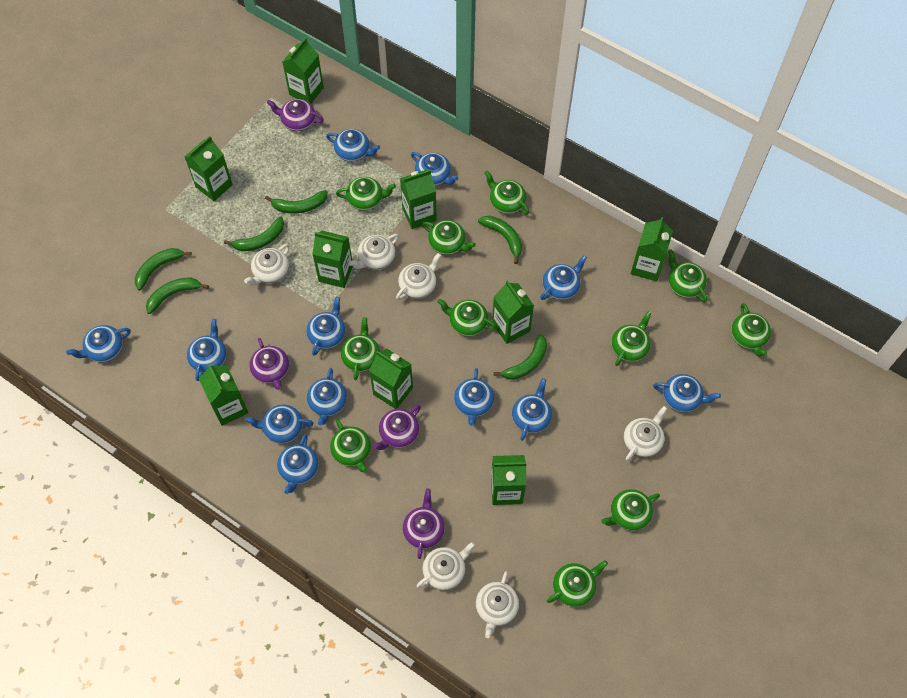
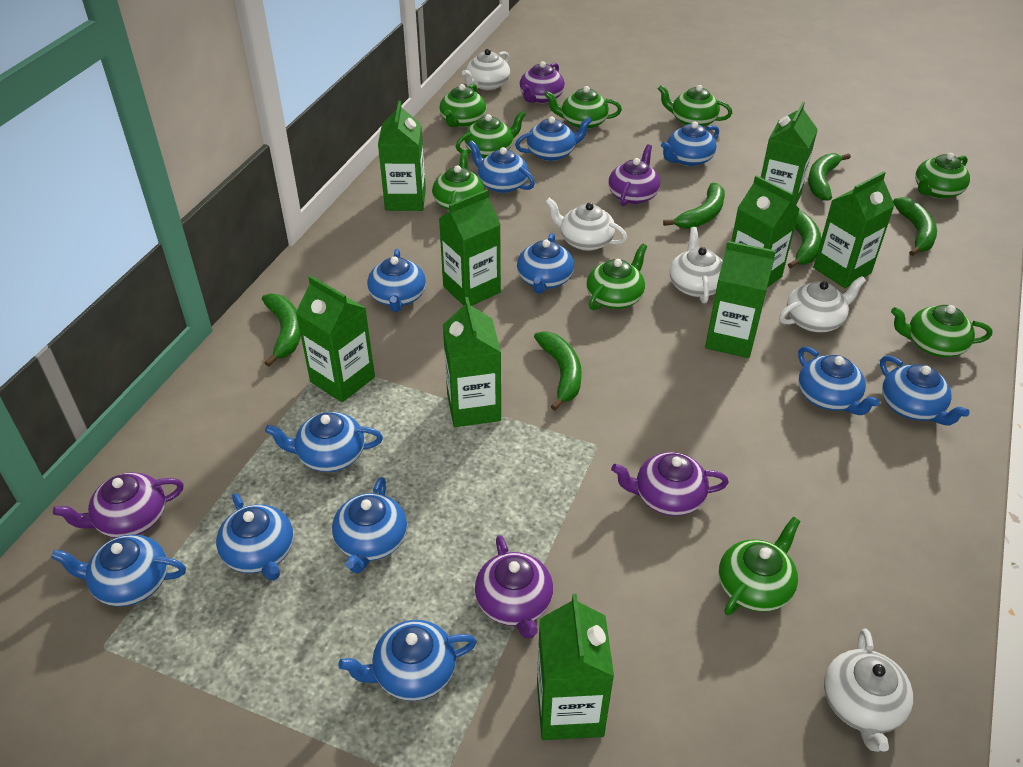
green teapot: 11 -> 9
purple teapot: 4 -> 5
white teapot: 6 -> 5

